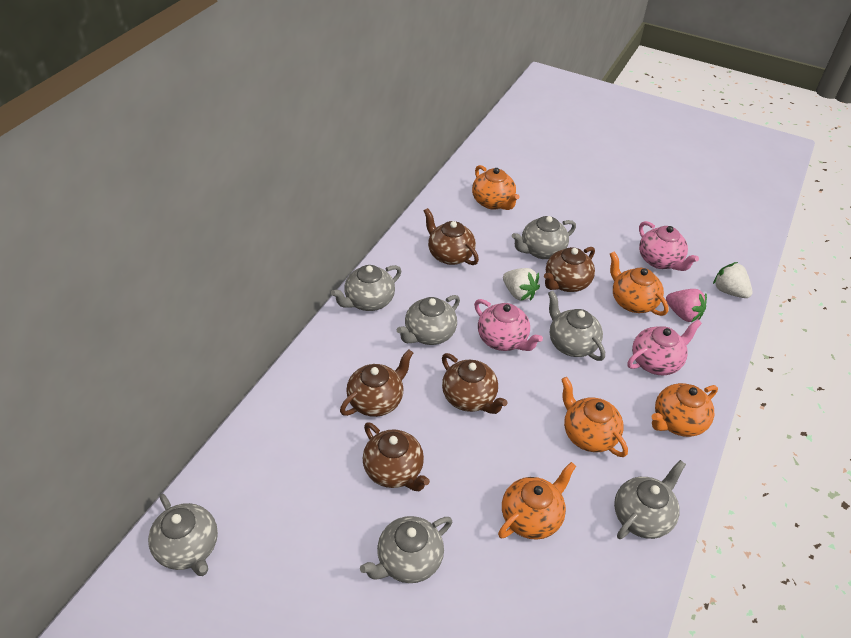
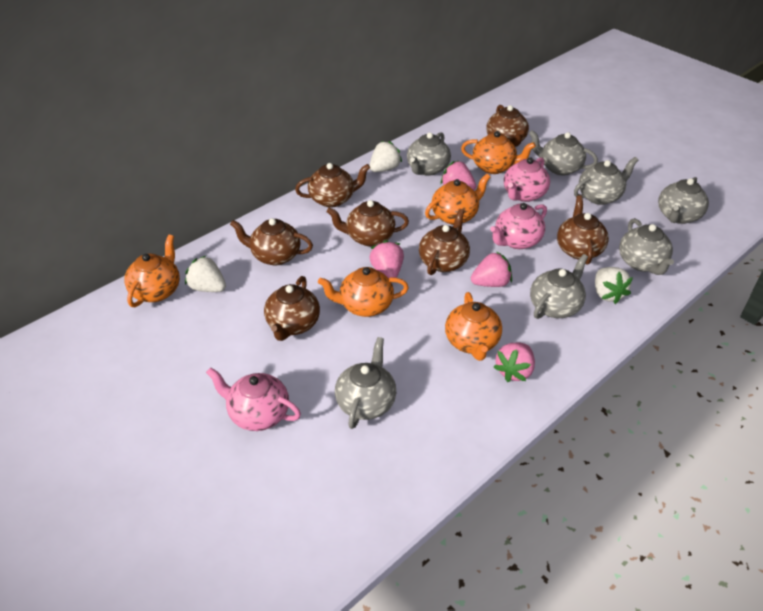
brown teapot: 5 -> 7
pink strawberry: 1 -> 4
white strawberry: 2 -> 3

